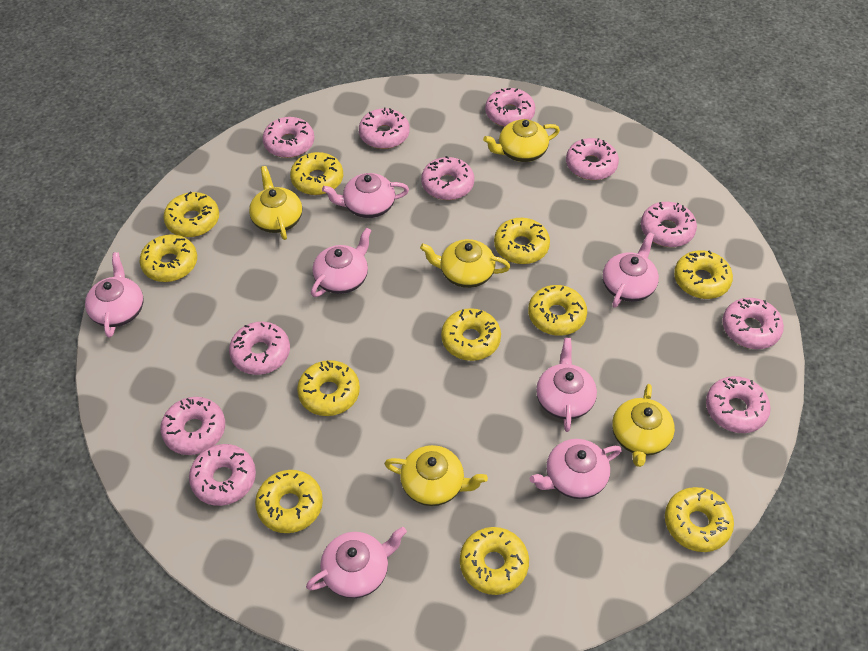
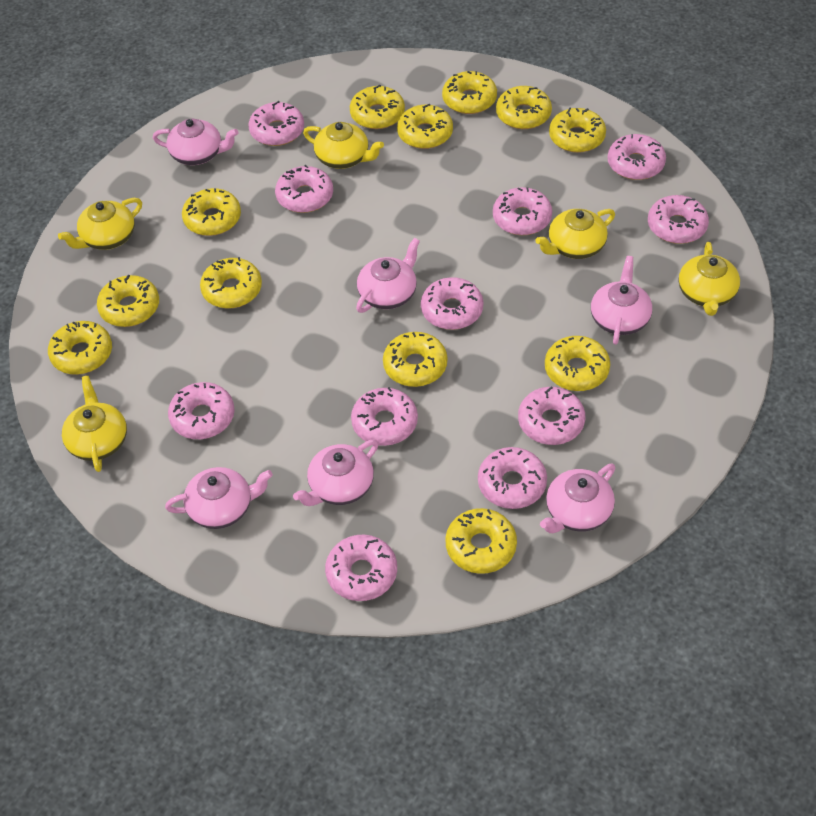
pink teapot: 7 -> 6
yellow donut: 11 -> 12

